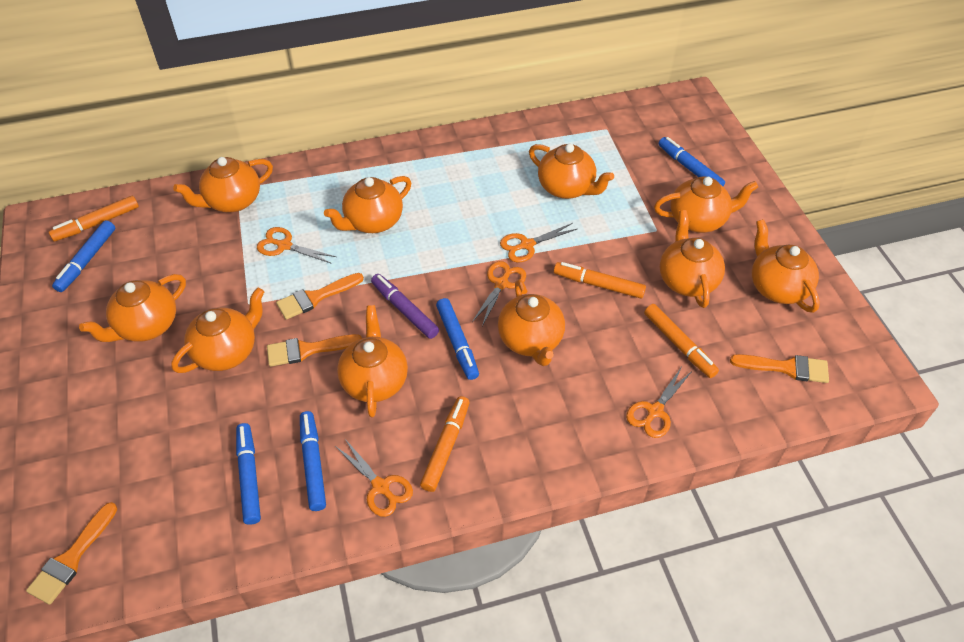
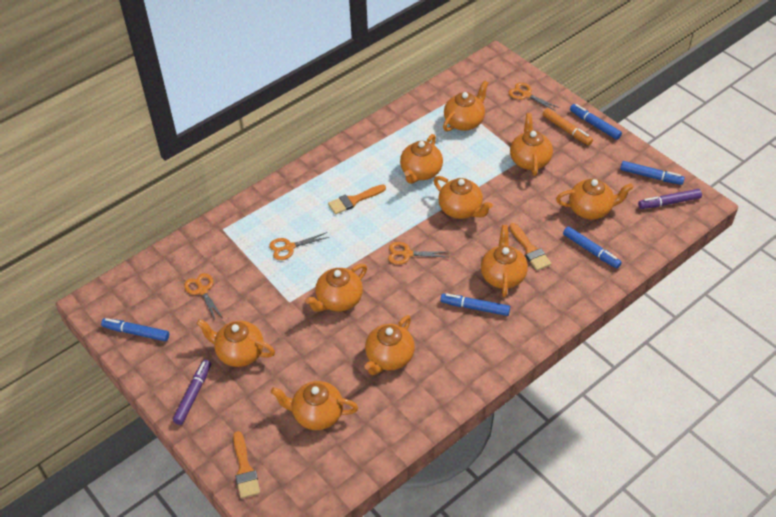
orange brush: 4 -> 3
orange marker: 4 -> 1
orange scissors: 5 -> 4
purple marker: 1 -> 2

